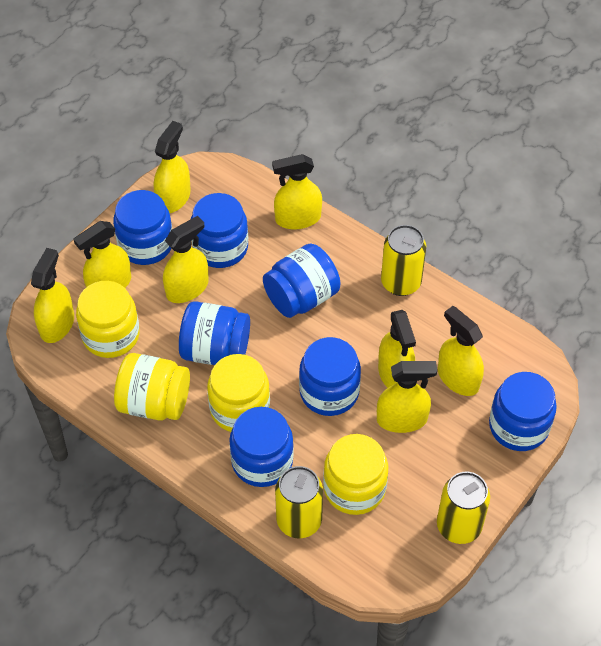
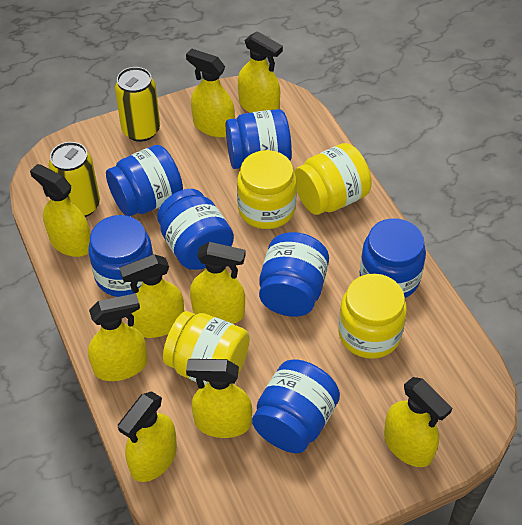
yellow can: 3 -> 2
yellow spray bottle: 8 -> 9

